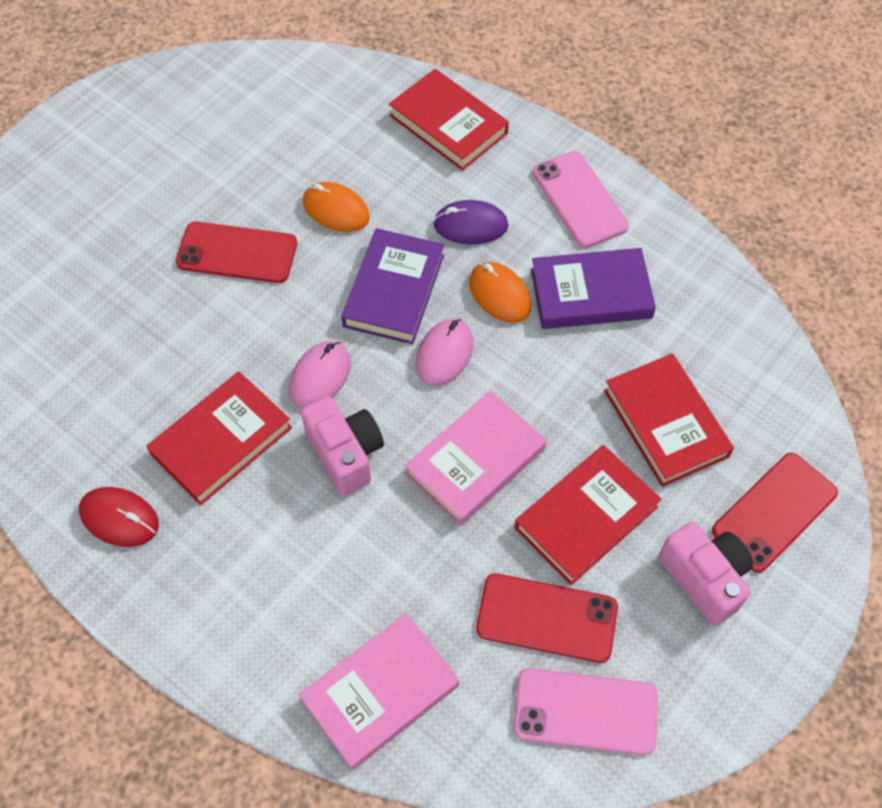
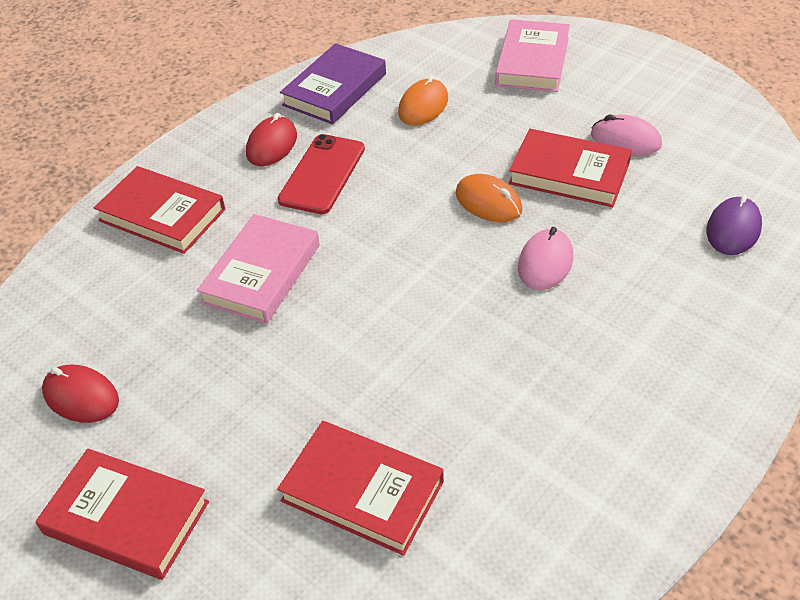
pink camera: 2 -> 0
pink phone: 2 -> 0
purple book: 2 -> 1
red mouse: 1 -> 2
red phone: 3 -> 1

